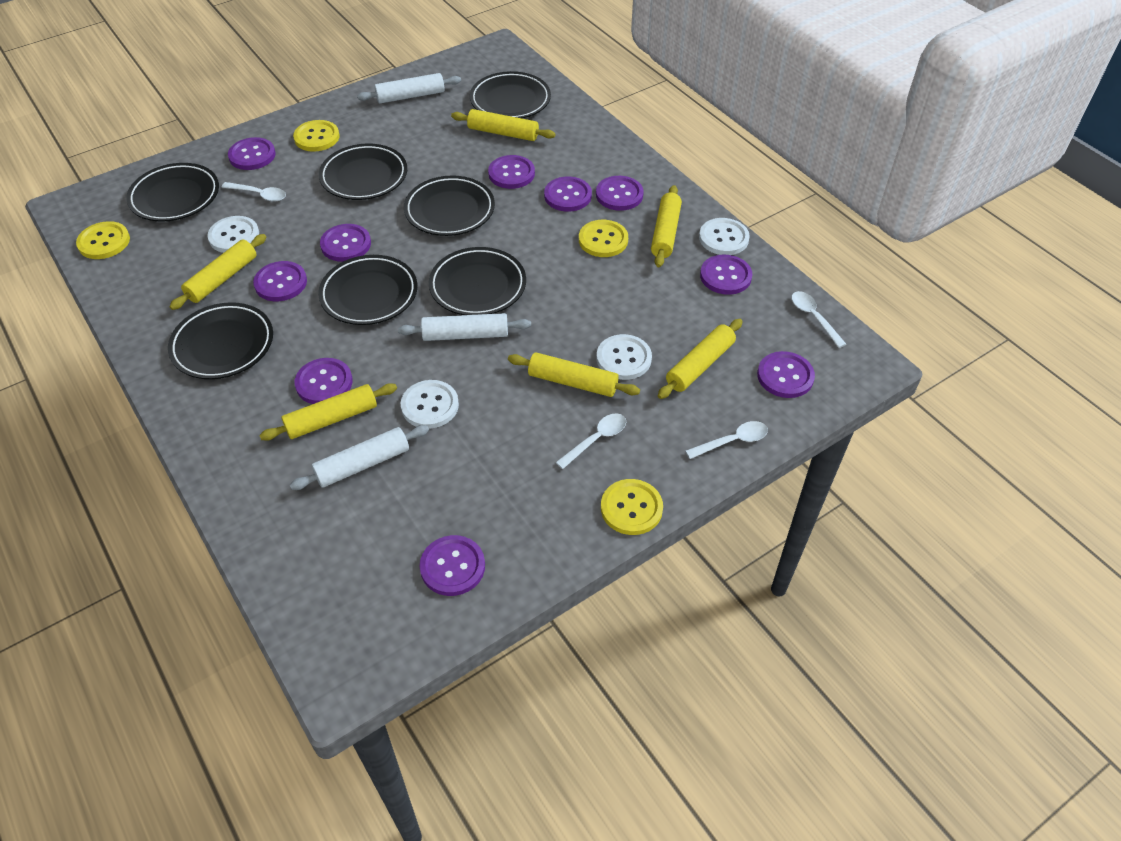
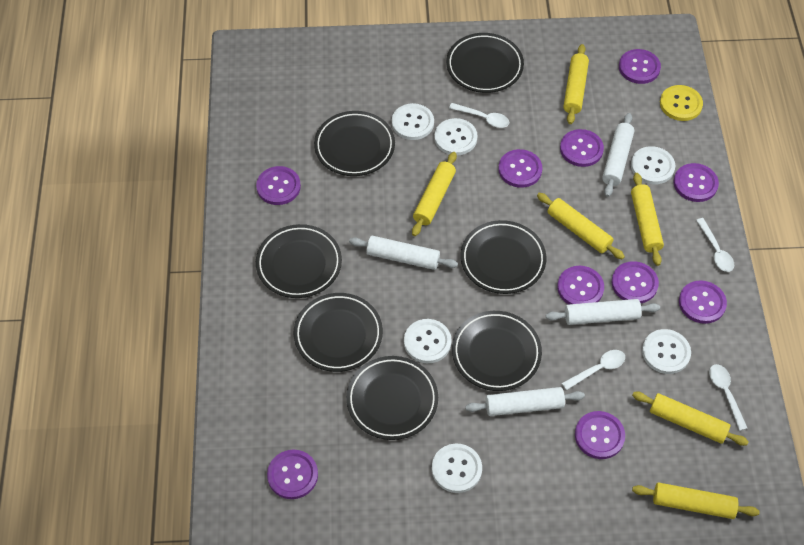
white button: 4 -> 6
white rolling pin: 3 -> 4
yellow button: 4 -> 1

